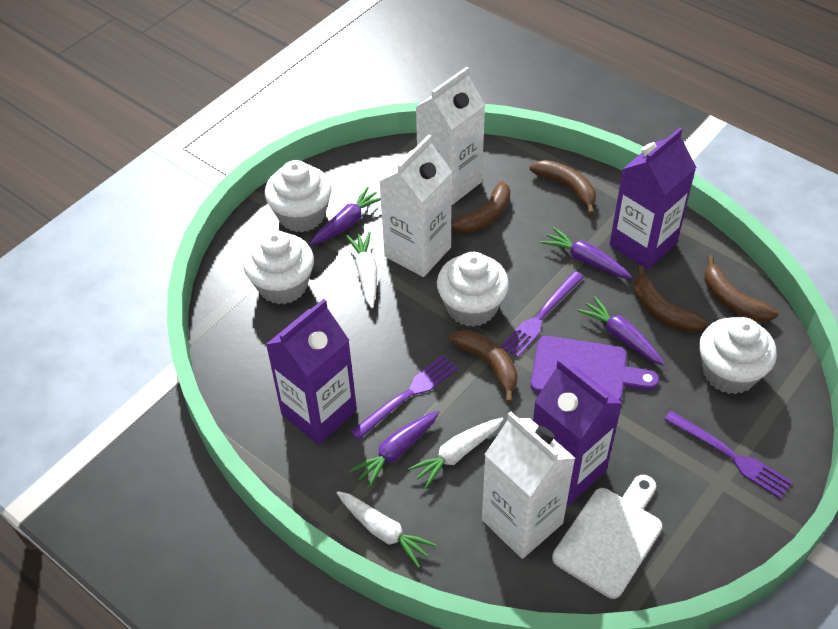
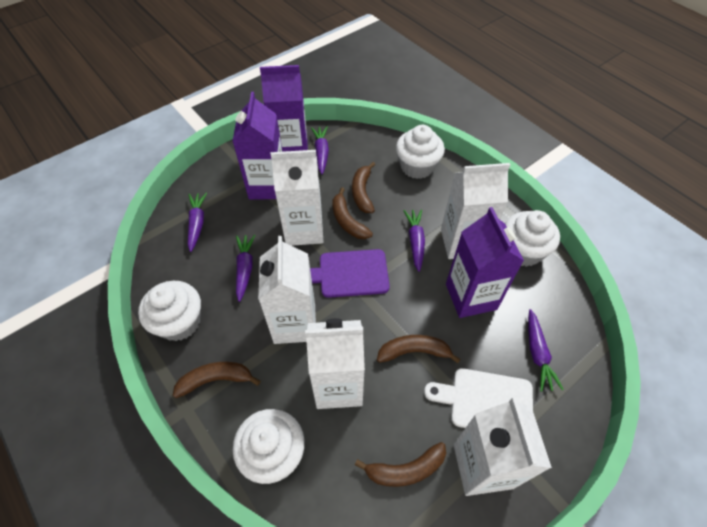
purple carrot: 4 -> 5
purple fork: 3 -> 0
white carrot: 3 -> 0
white carton: 3 -> 5

